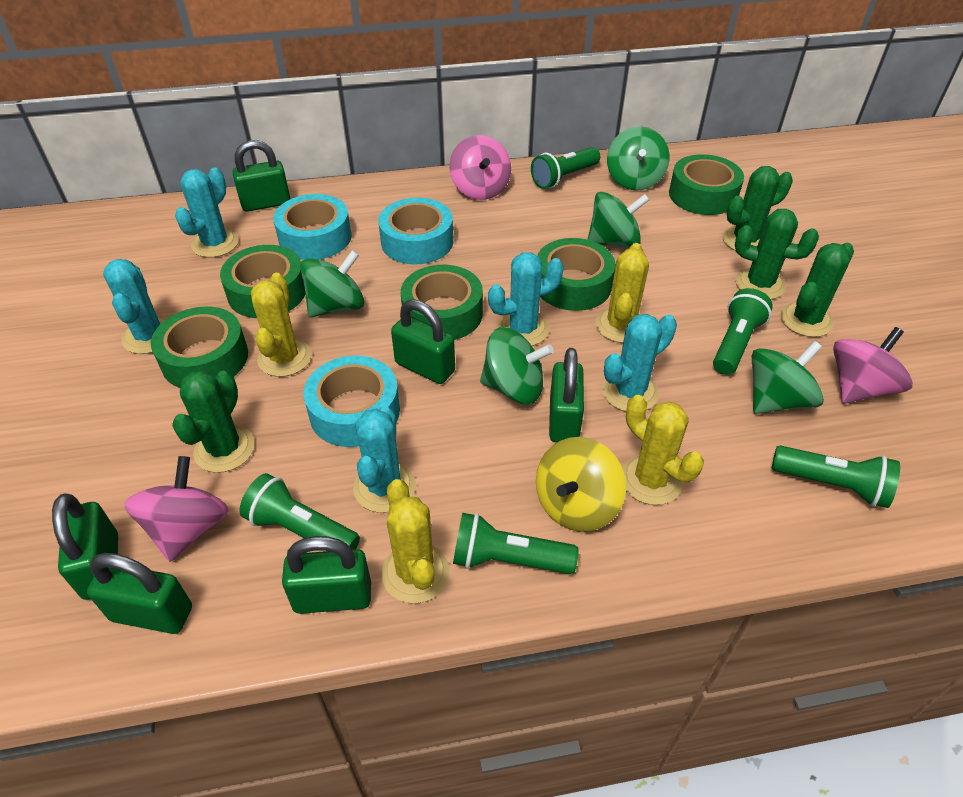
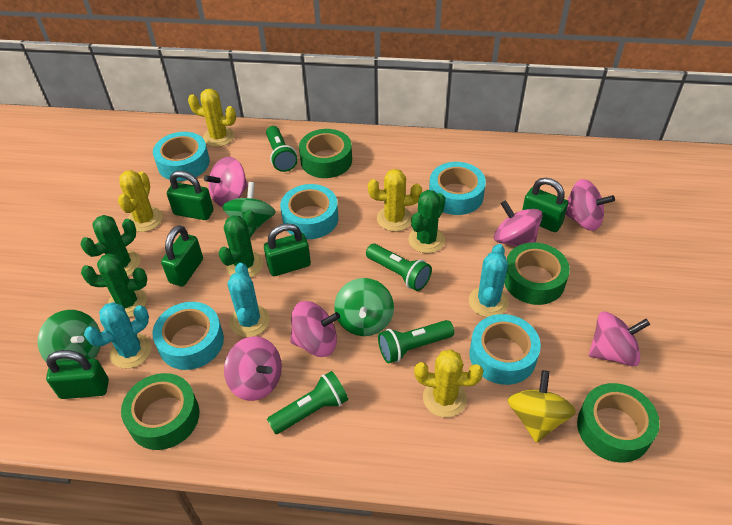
green flashlight: 5 -> 4
green padlock: 6 -> 5
green spinning top: 5 -> 3
green tape: 5 -> 4
pink spinning top: 3 -> 6
turquoise cactus: 5 -> 3
turquoise tape: 3 -> 5

